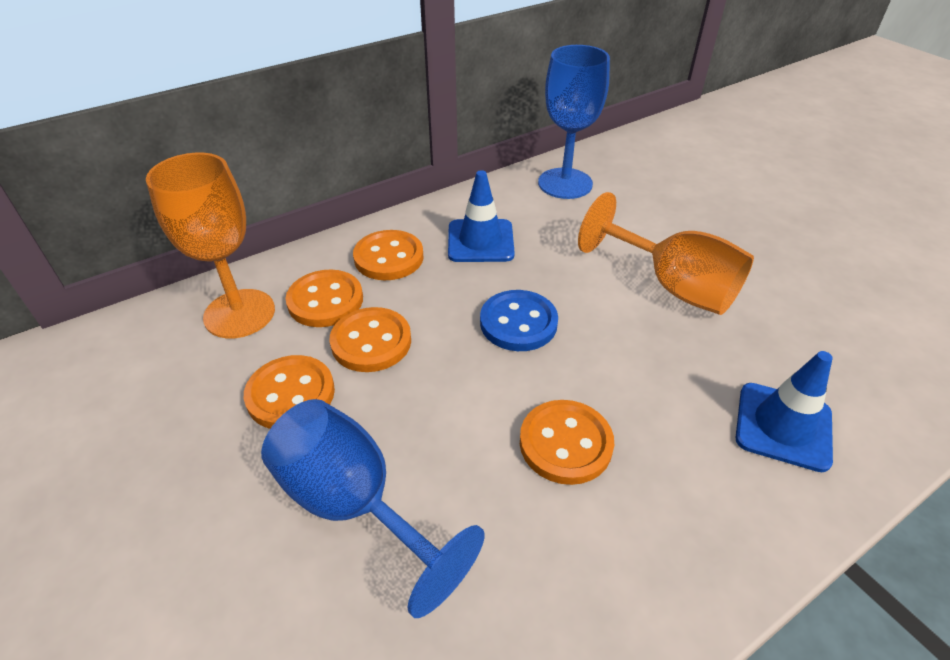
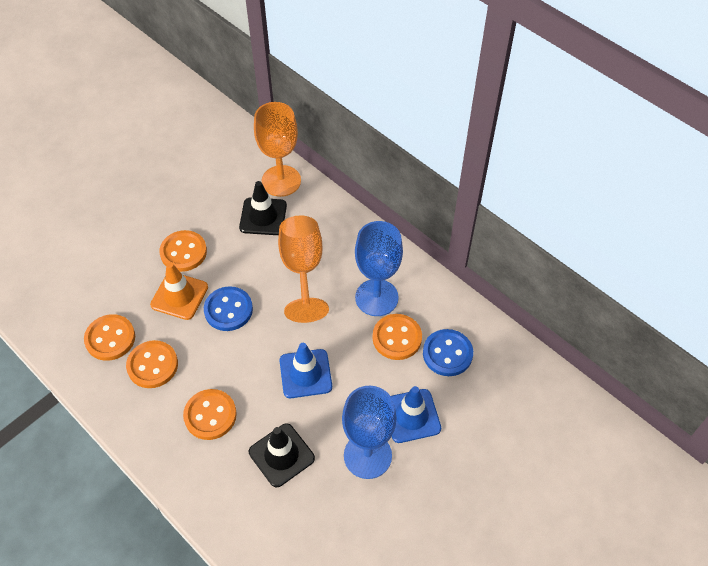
black traffic cone: 0 -> 2
blue button: 1 -> 2
orange traffic cone: 0 -> 1

